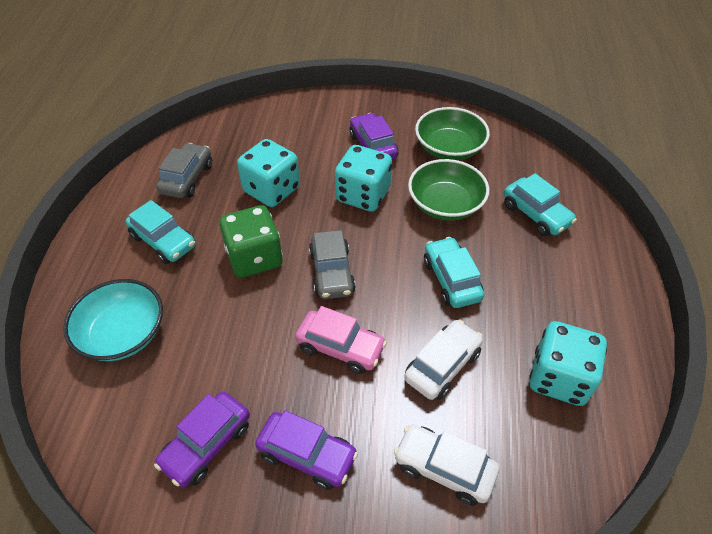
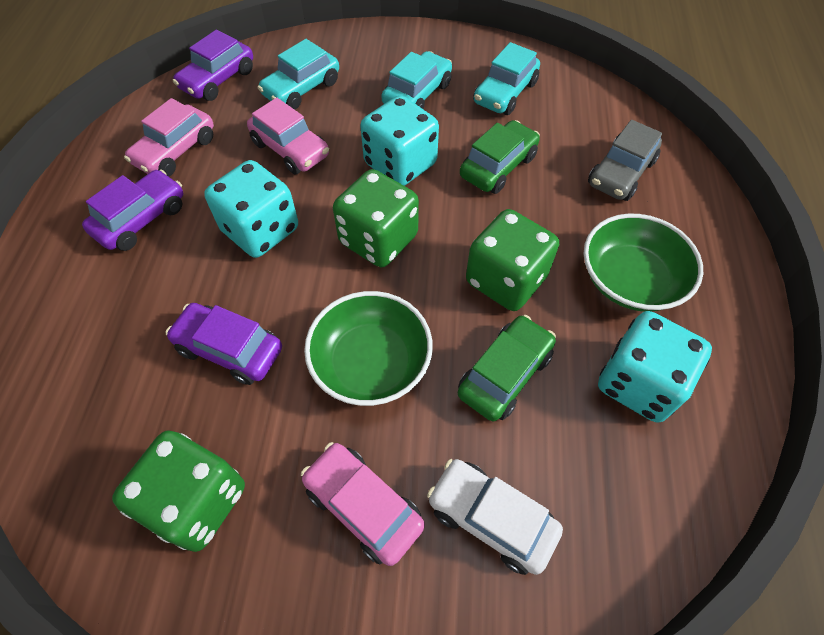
green car: 0 -> 2
green dice: 1 -> 3
grey car: 2 -> 1
pink car: 1 -> 3
turquoise bowl: 1 -> 0
white car: 2 -> 1

